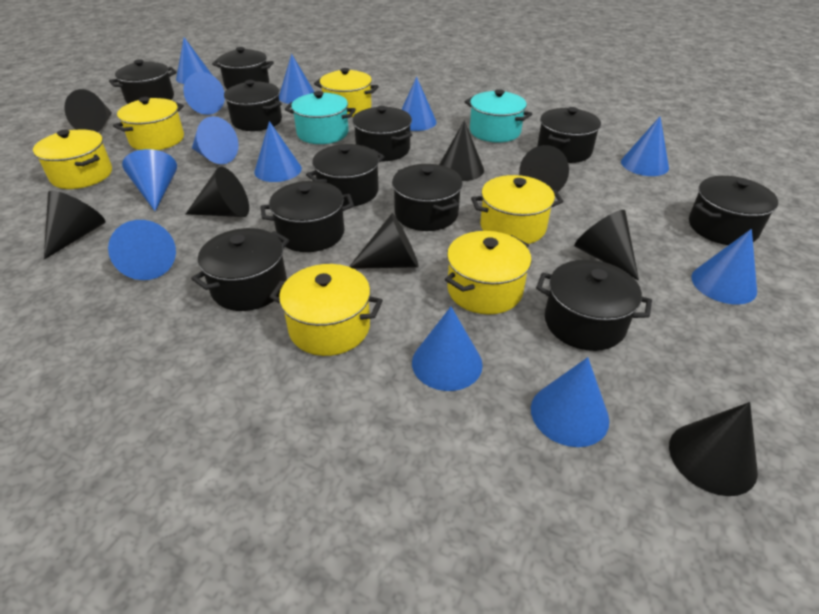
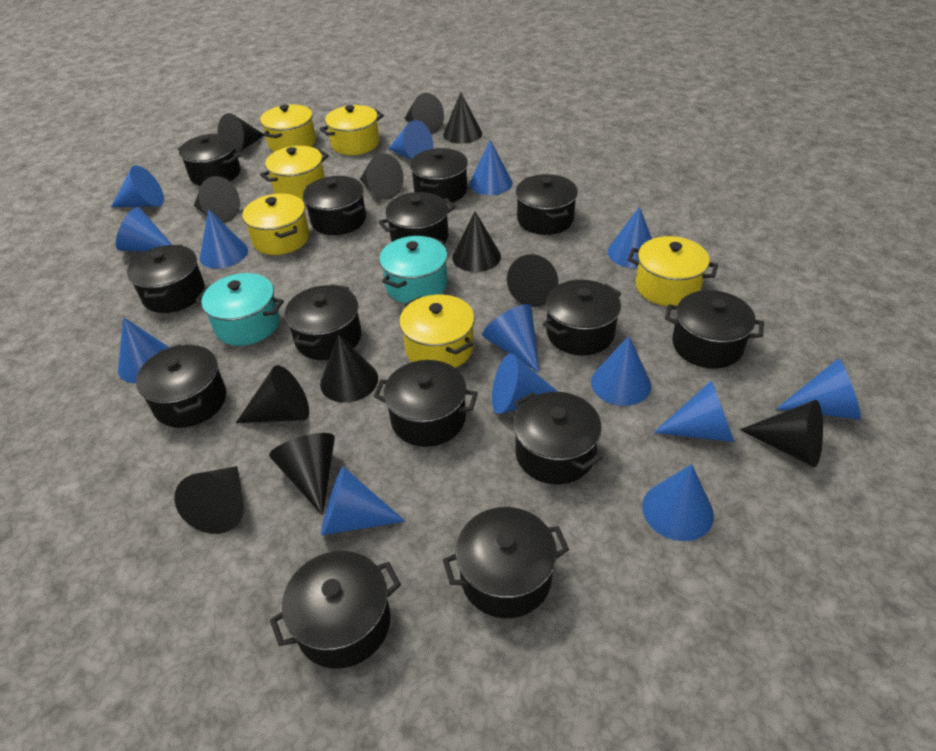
black cone: 8 -> 12
black pot: 11 -> 14
blue cone: 12 -> 14

